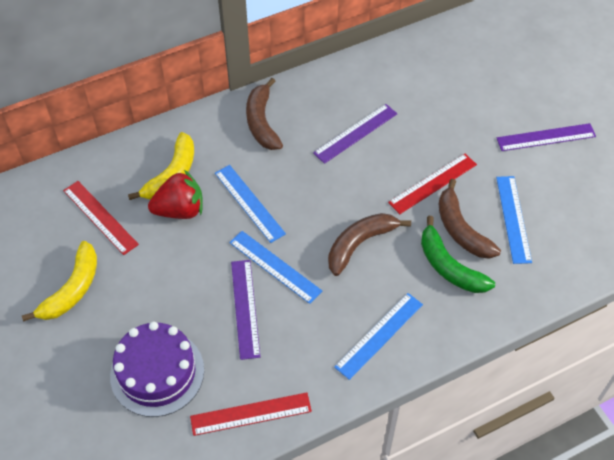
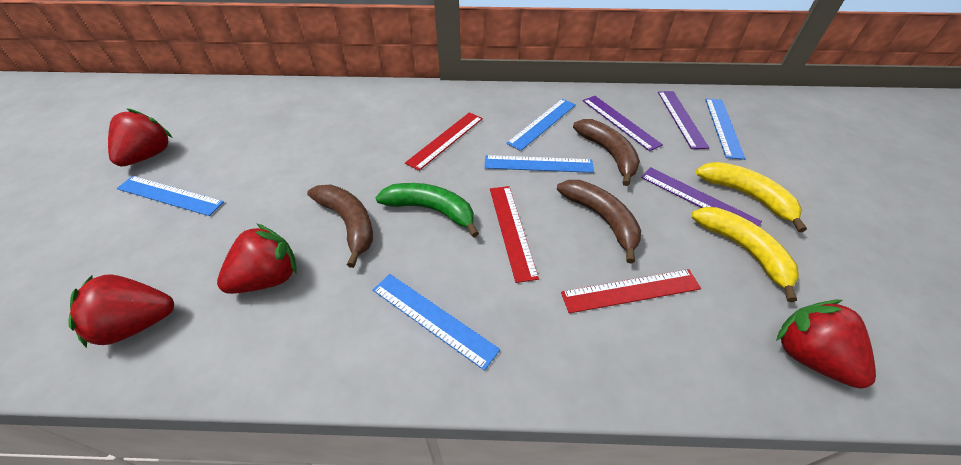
blue ruler: 4 -> 5
purple cake: 1 -> 0
red strawberry: 1 -> 4

